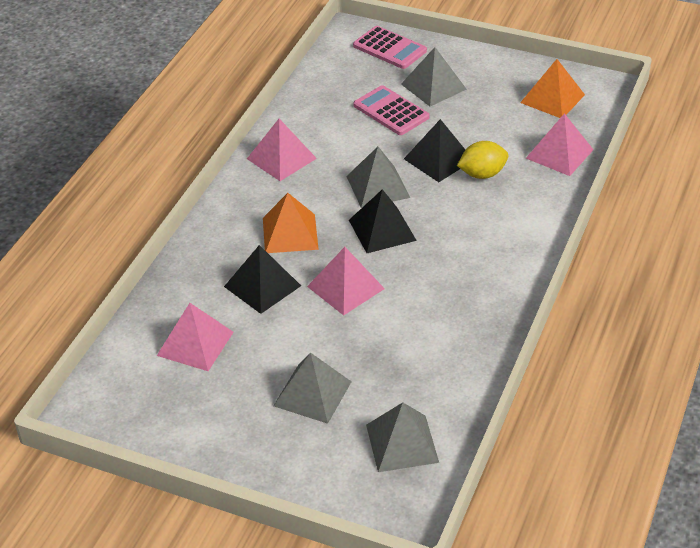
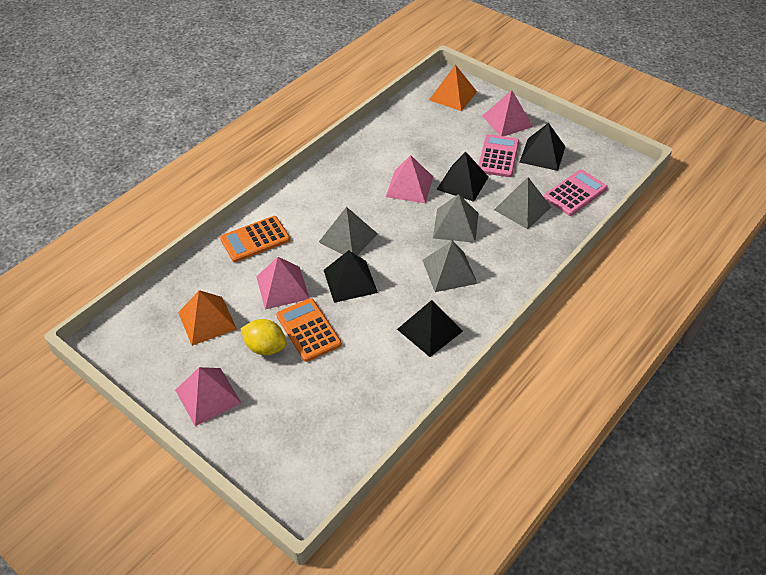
black pyramid: 3 -> 4
orange calculator: 0 -> 2

